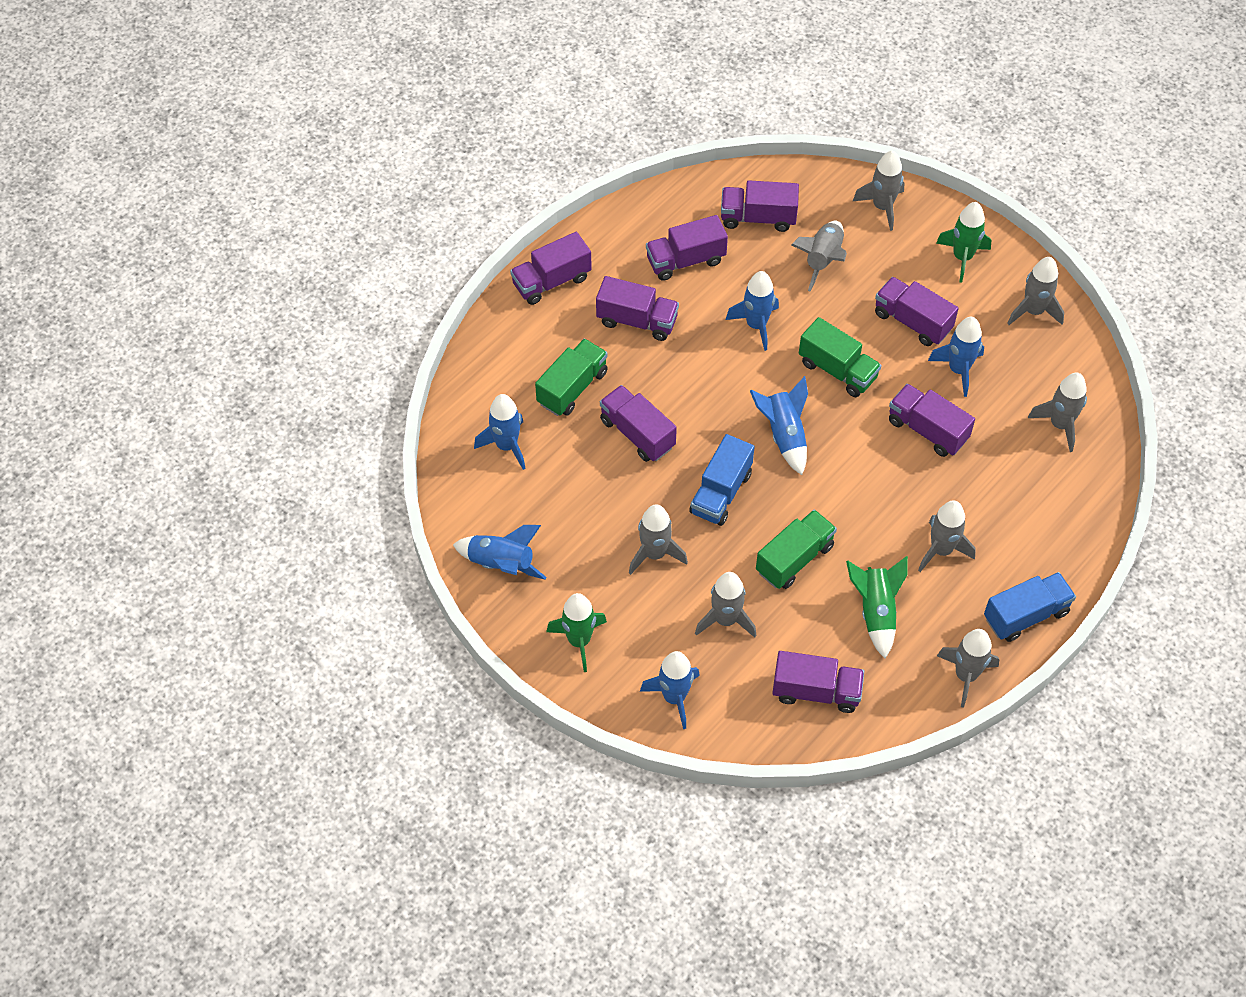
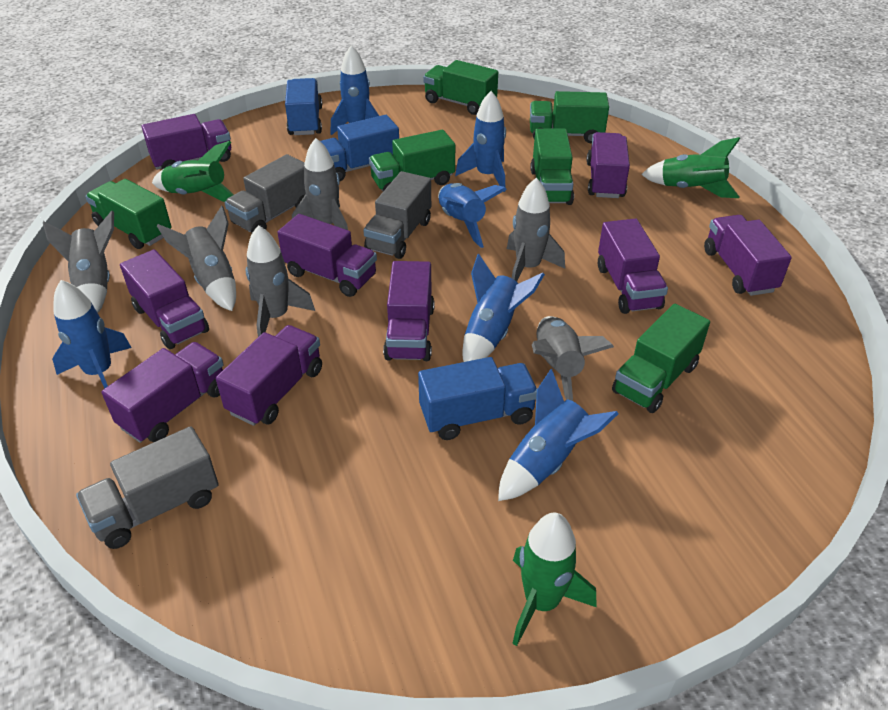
blue truck: 2 -> 3
green truck: 3 -> 6
grey rocket: 8 -> 6
grey truck: 0 -> 3
purple truck: 8 -> 9

